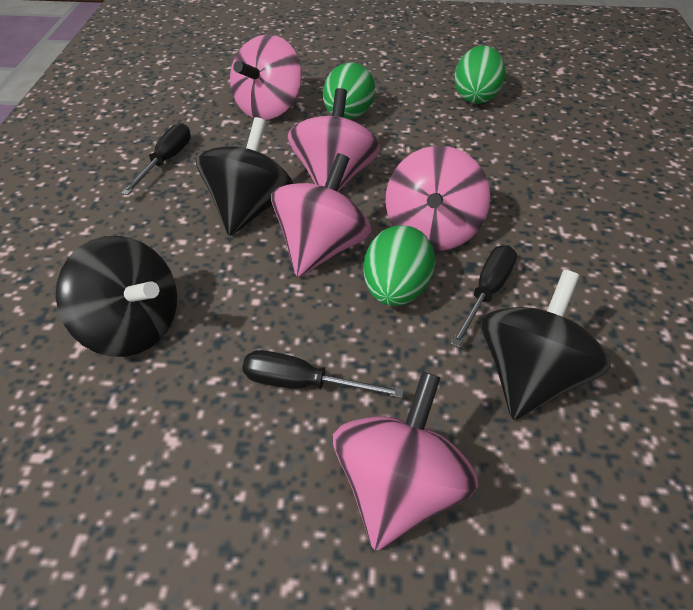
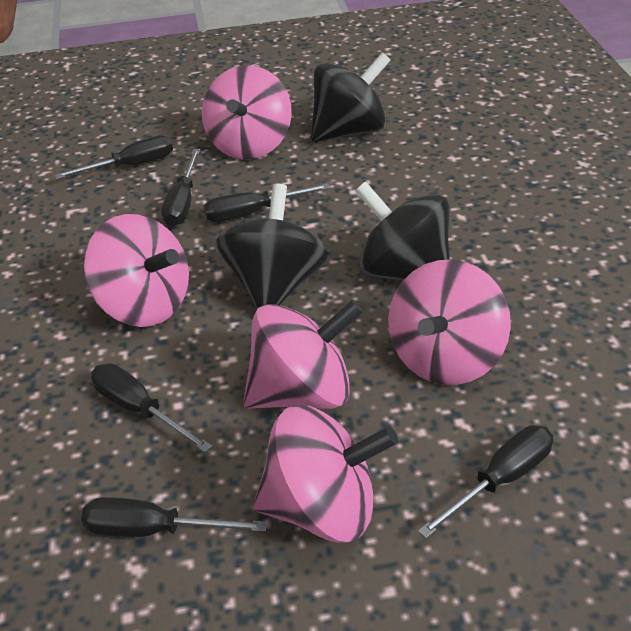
black screwdriver: 3 -> 6
green egg: 3 -> 0

